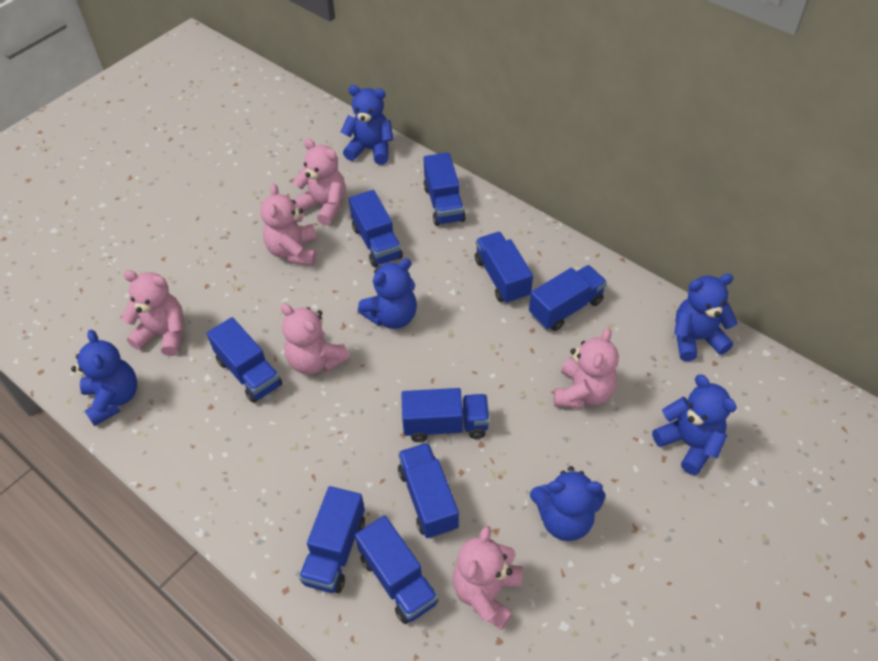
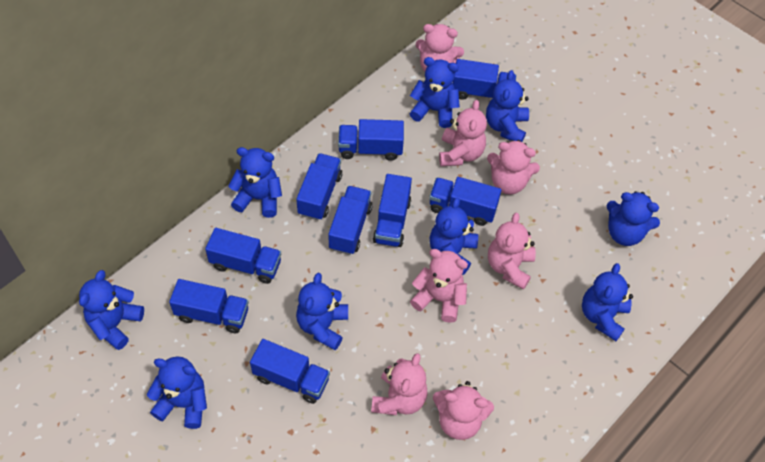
blue teddy bear: 6 -> 9
pink teddy bear: 6 -> 7

